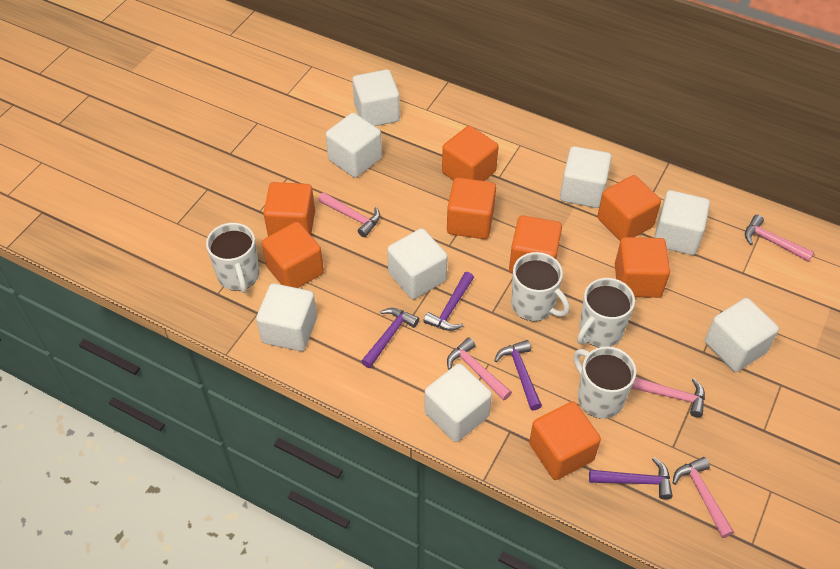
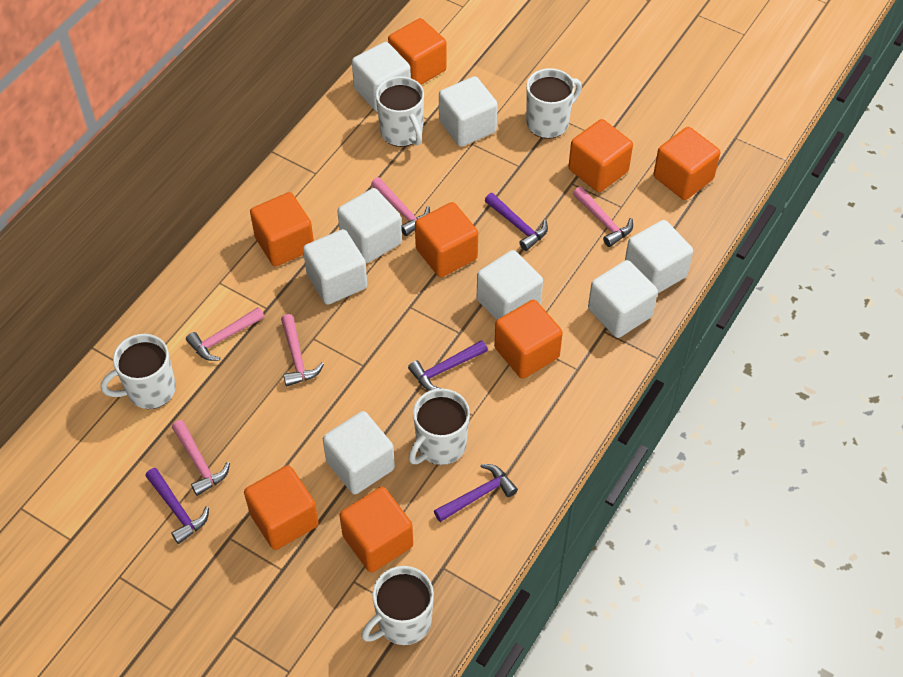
white mug: 4 -> 5

